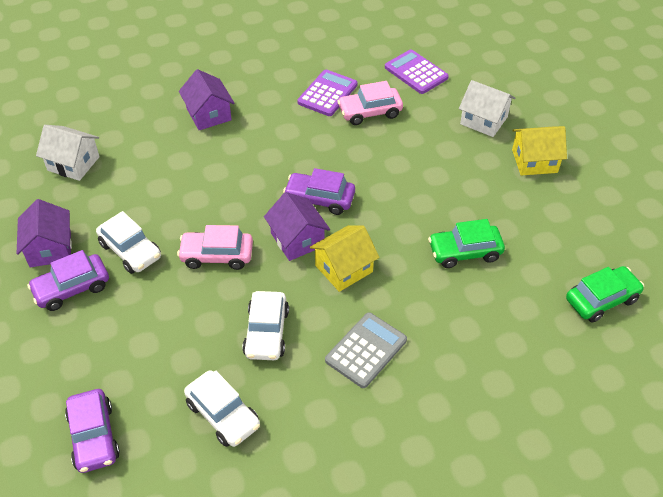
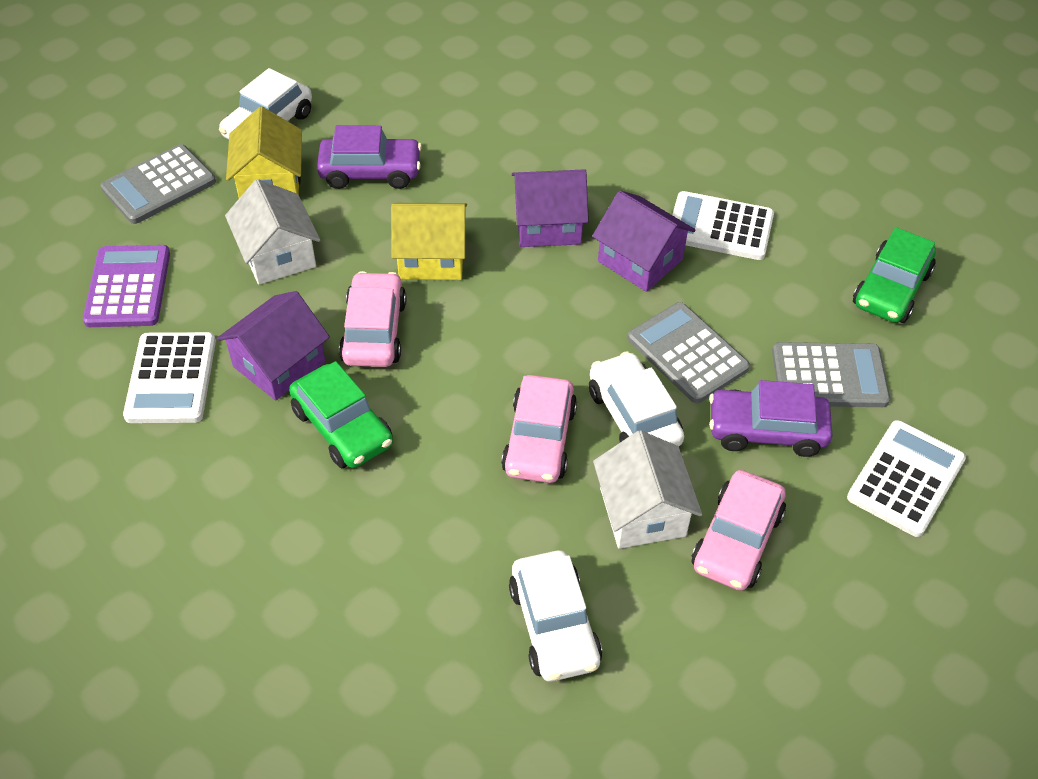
grey calculator: 1 -> 3
pink car: 2 -> 3
purple calculator: 2 -> 1
purple car: 3 -> 2
white calculator: 0 -> 3

